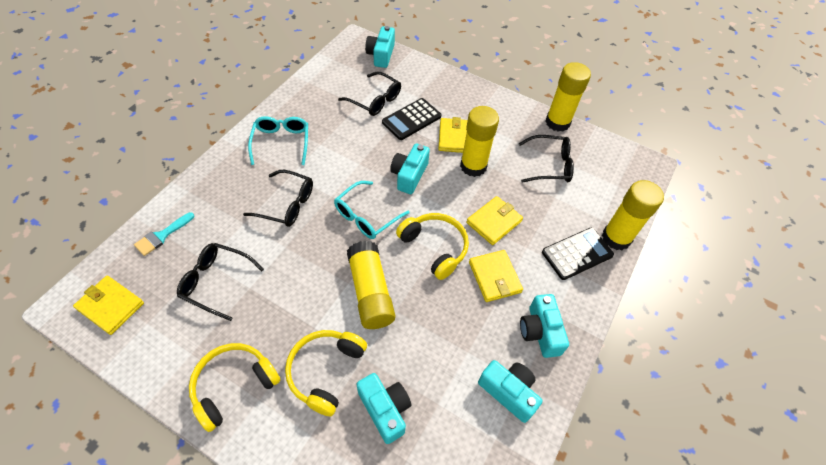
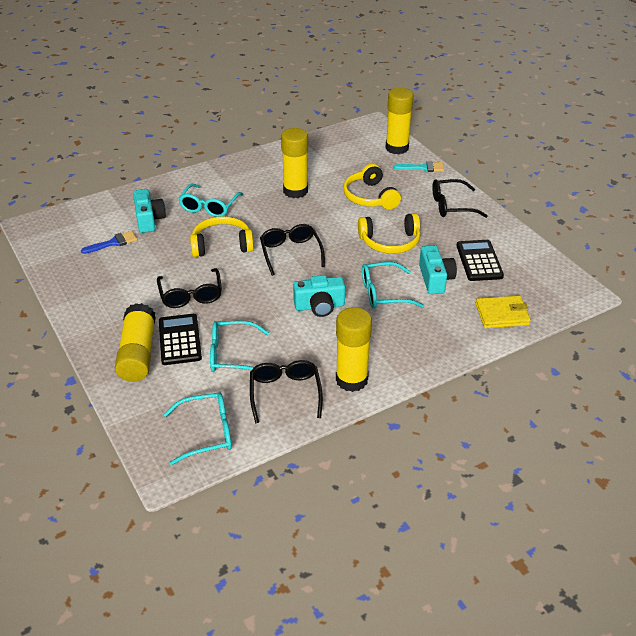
blue brush: 0 -> 1
turquoise camera: 5 -> 3
turquoise glasses: 2 -> 4
yellow wallet: 4 -> 1

